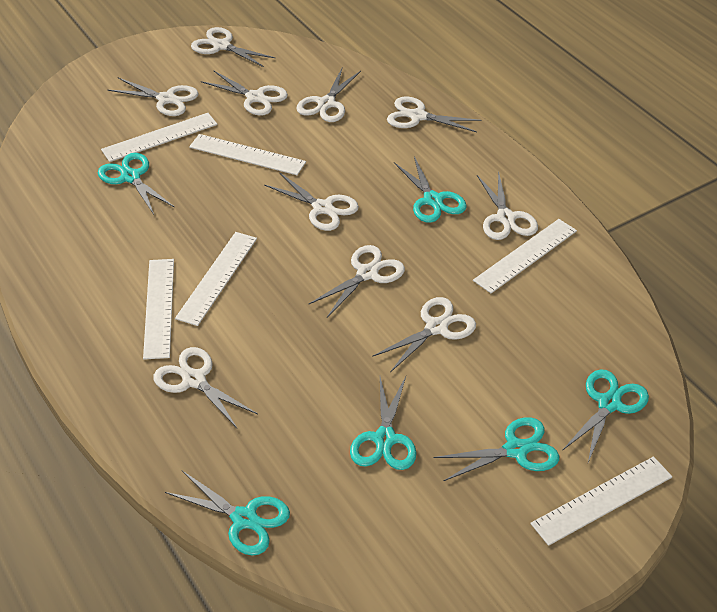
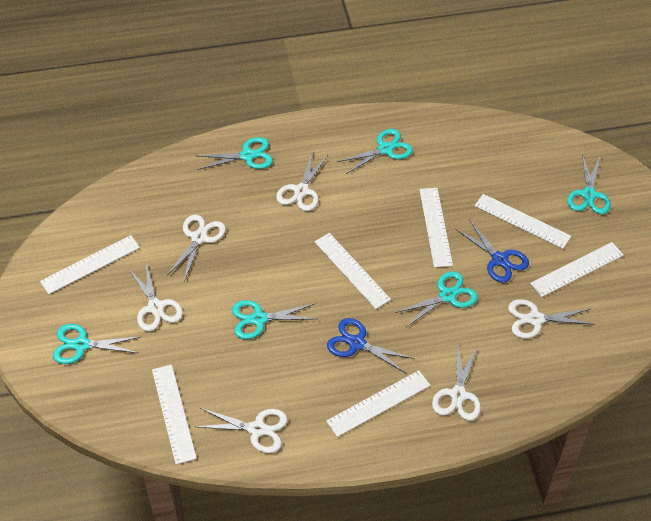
blue scissors: 0 -> 2
white ruler: 6 -> 7
white scissors: 10 -> 6

